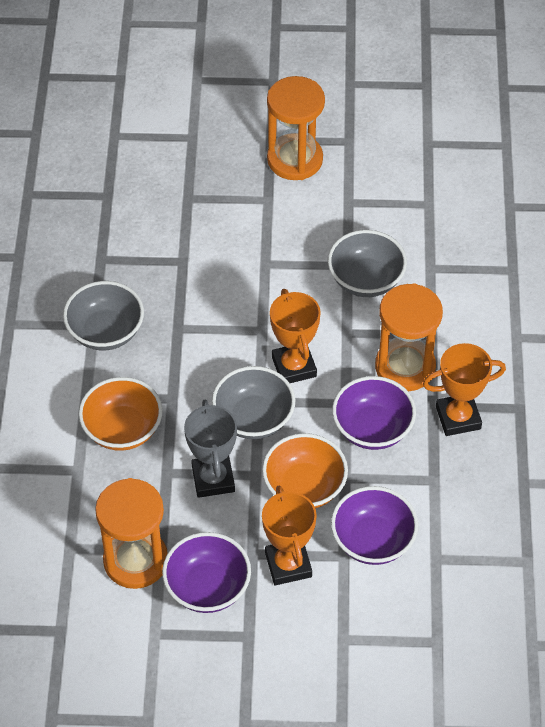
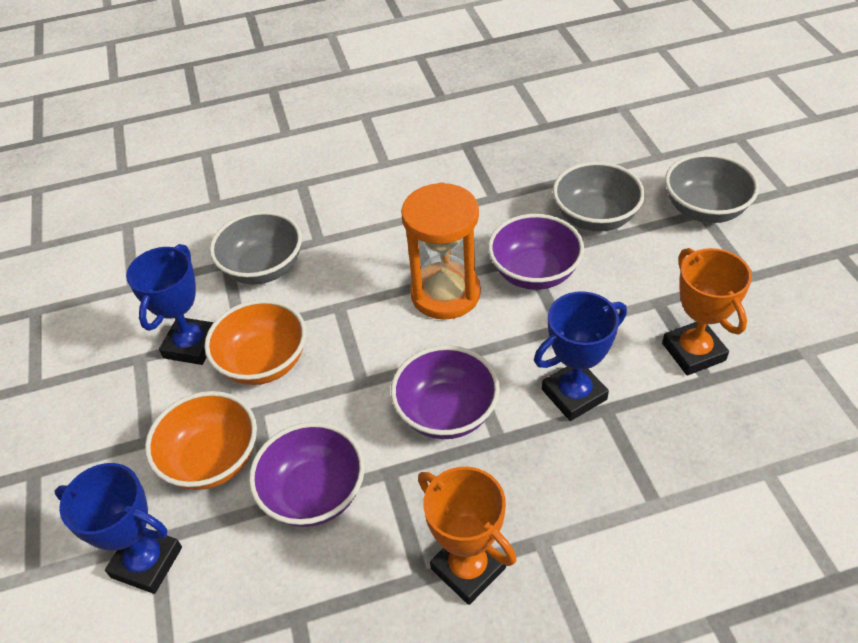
blue trophy: 0 -> 3
grey trophy: 1 -> 0
orange hourglass: 3 -> 1
orange trophy: 3 -> 2

